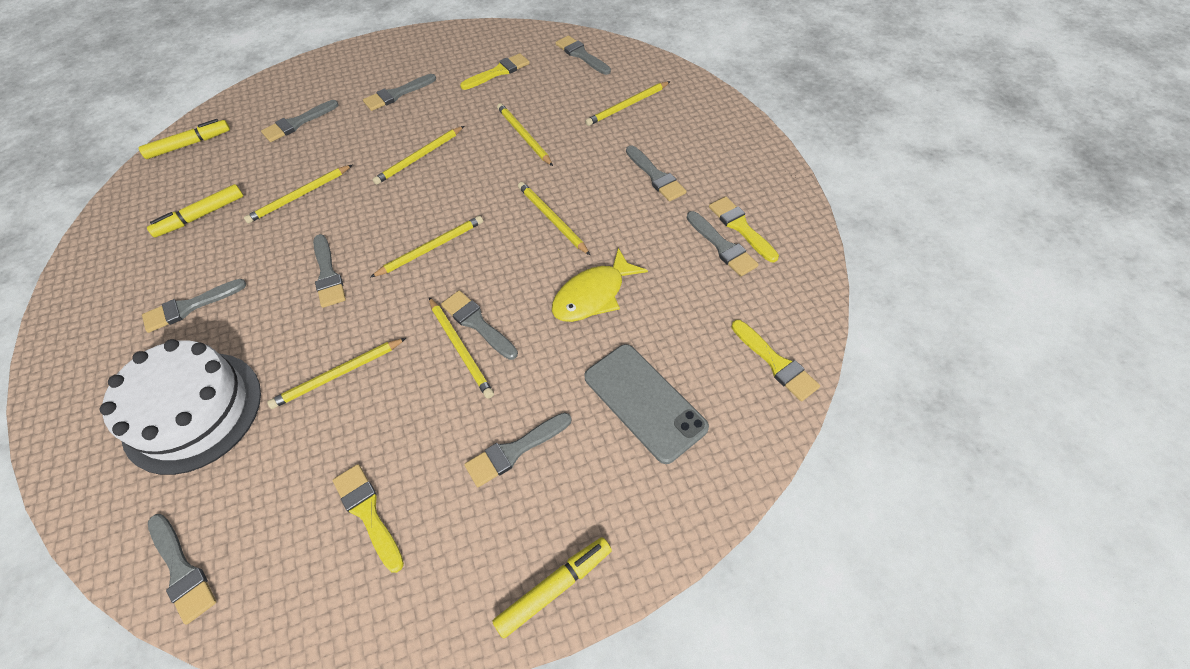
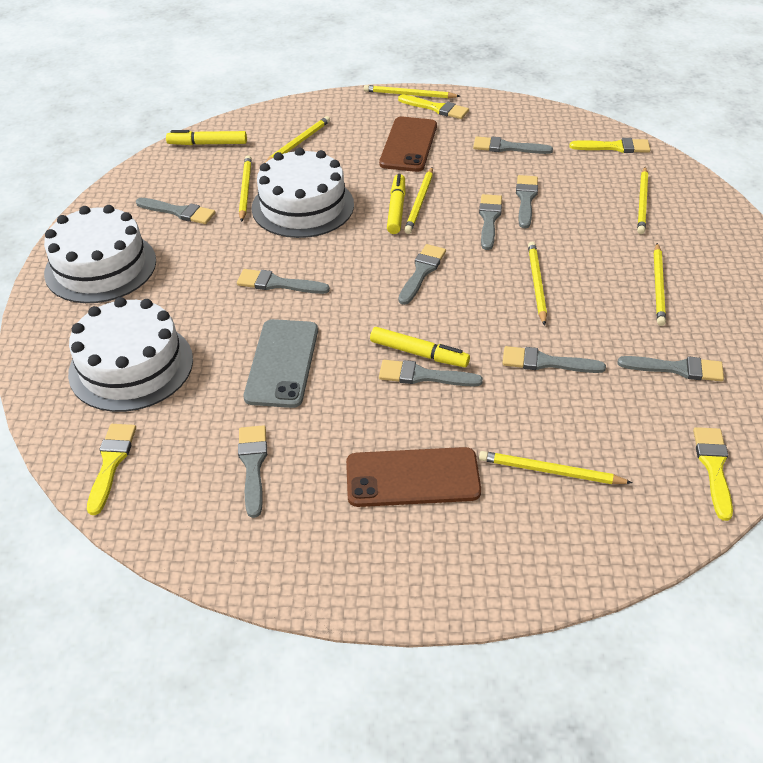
brown phone: 0 -> 2
white cake: 1 -> 3
yellow fish: 1 -> 0

